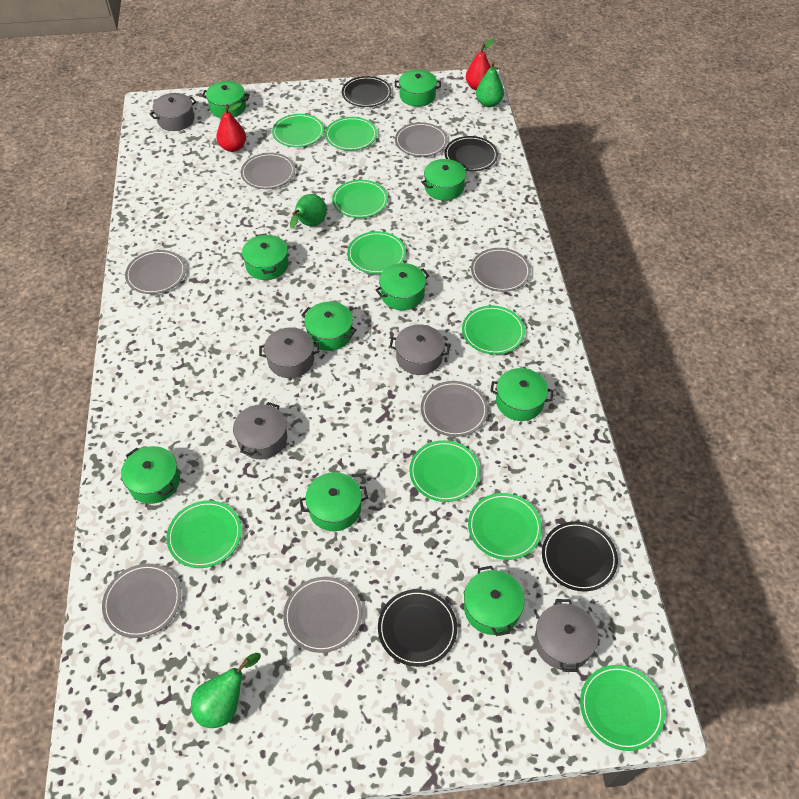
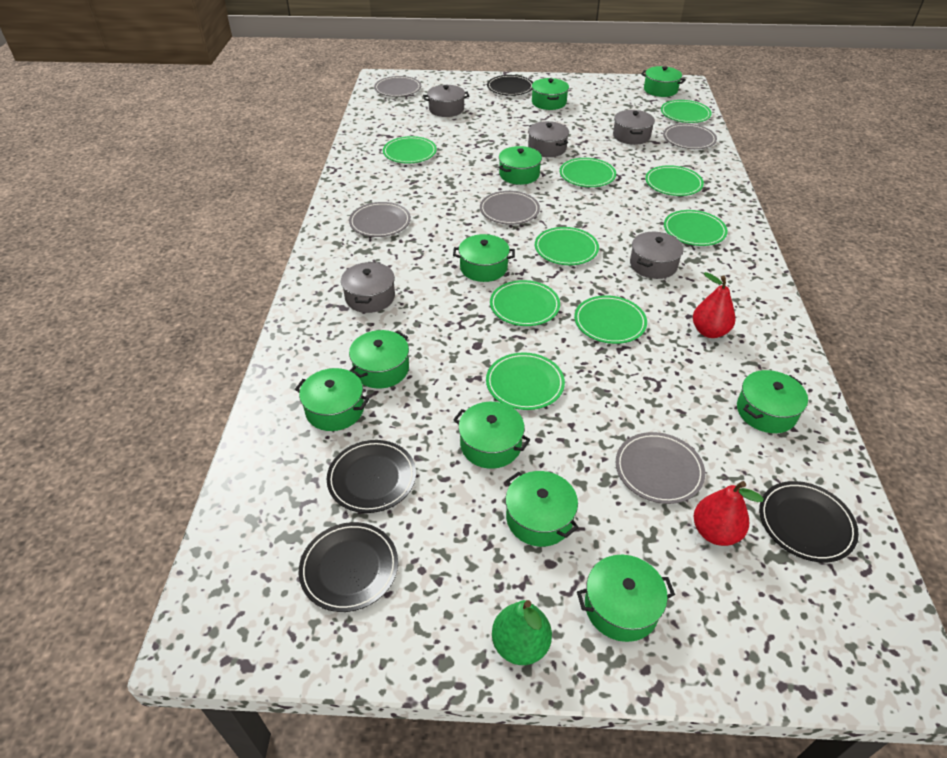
green pear: 3 -> 1
grey plate: 7 -> 5

